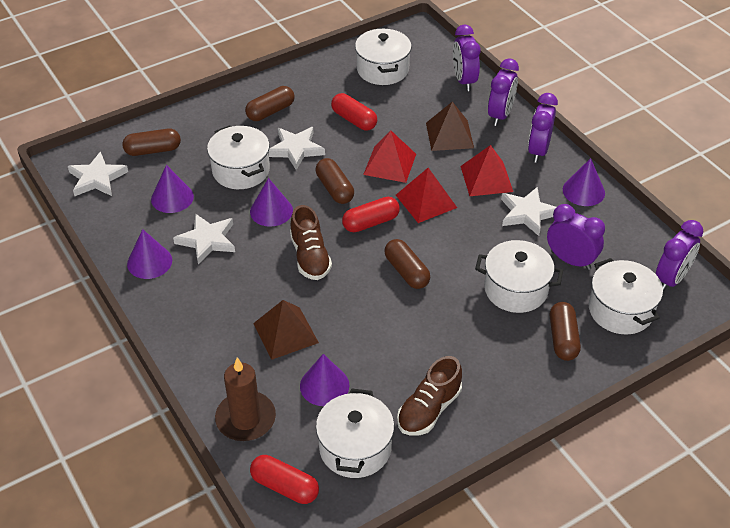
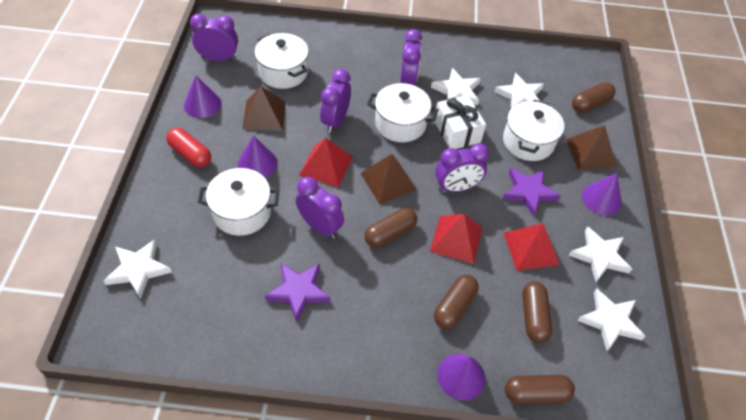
brown candle: 1 -> 0
brown pyramid: 2 -> 3
brown shoe: 2 -> 0
purple cone: 5 -> 4
purple star: 0 -> 2
red capsule: 3 -> 1
white gift: 0 -> 1
white pot: 5 -> 4
white star: 4 -> 5

